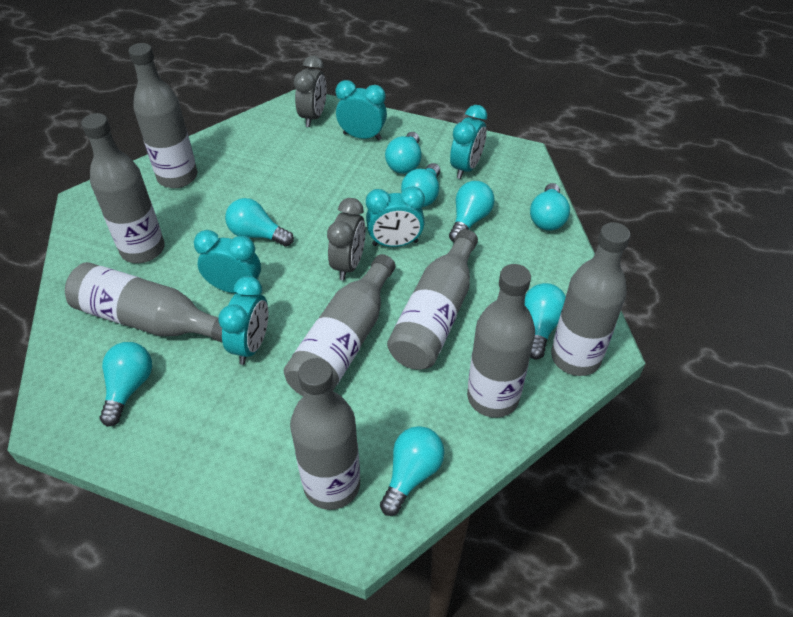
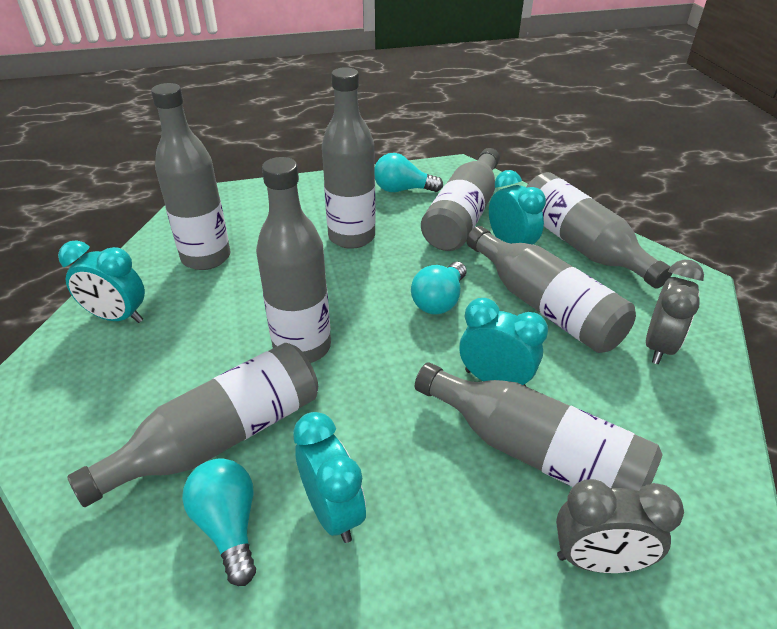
turquoise clock: 5 -> 4
turquoise light bulb: 8 -> 3

